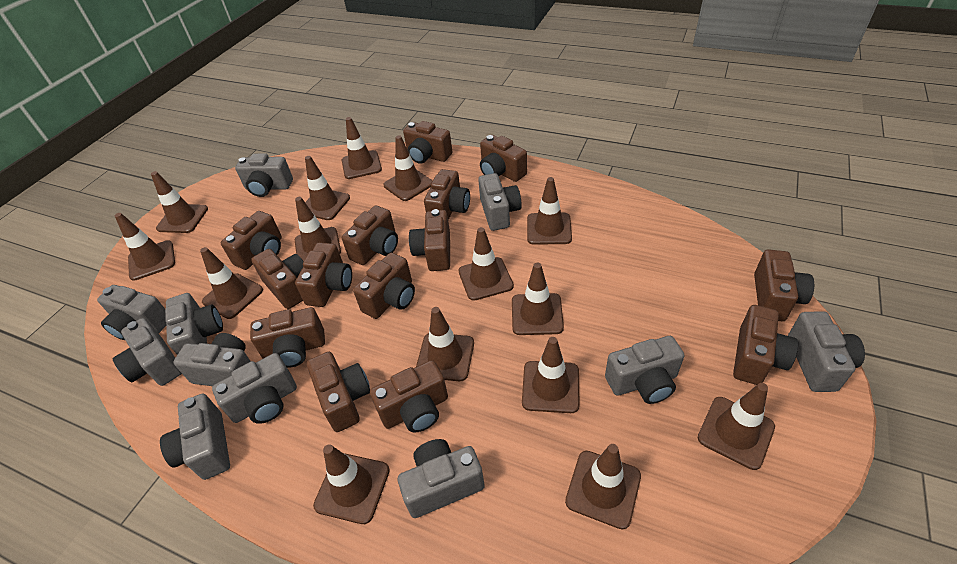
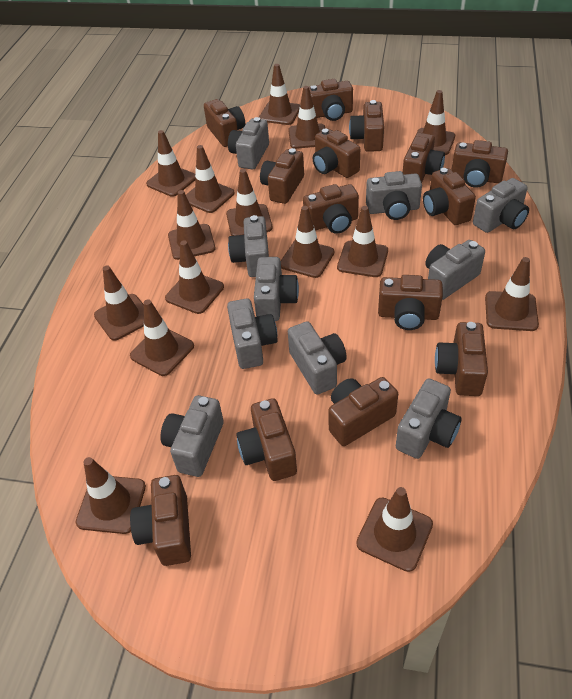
grey camera: 11 -> 10

